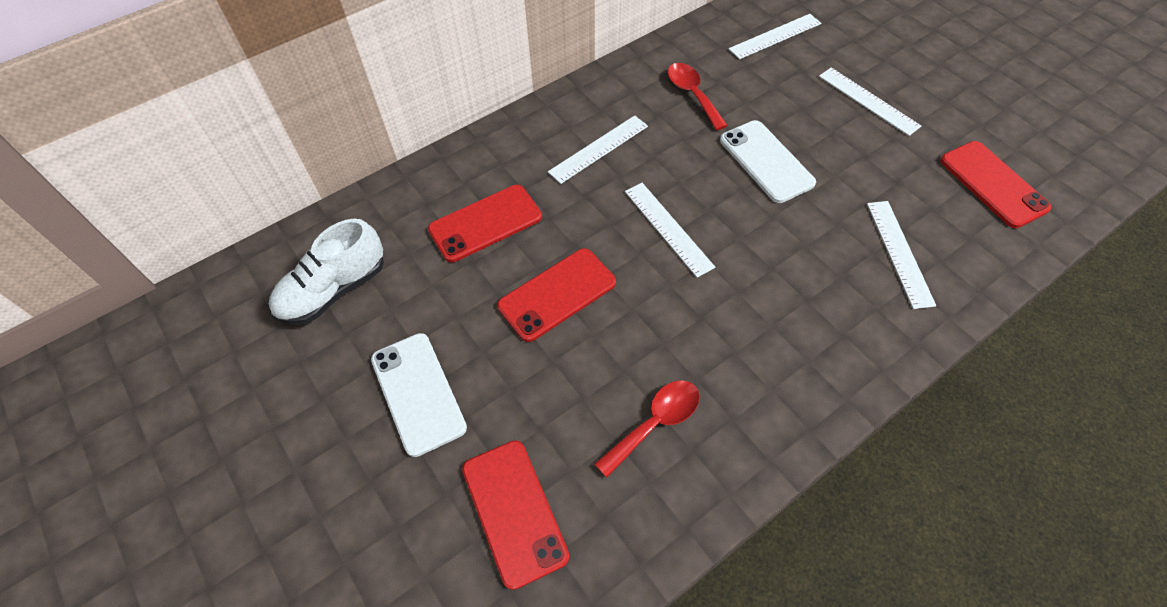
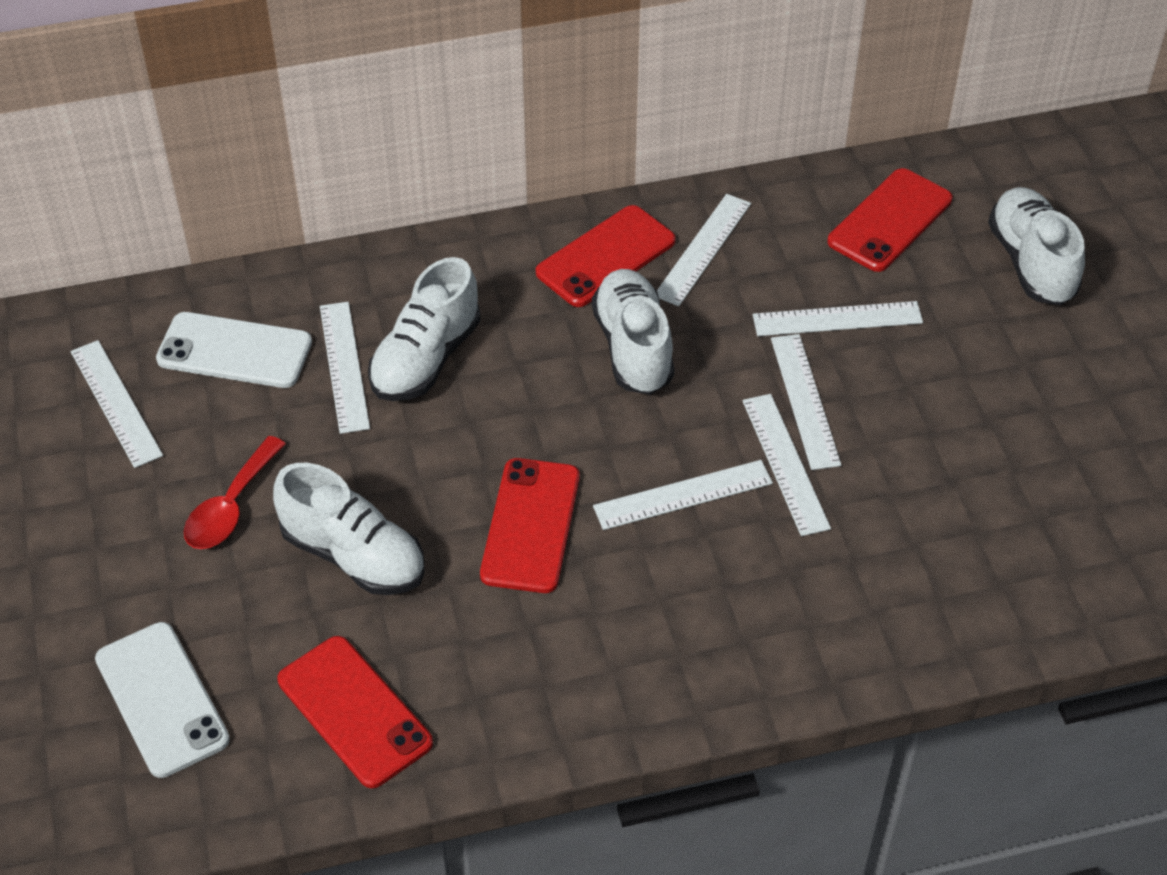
red spoon: 2 -> 1
white ruler: 5 -> 7
white shoe: 1 -> 4

